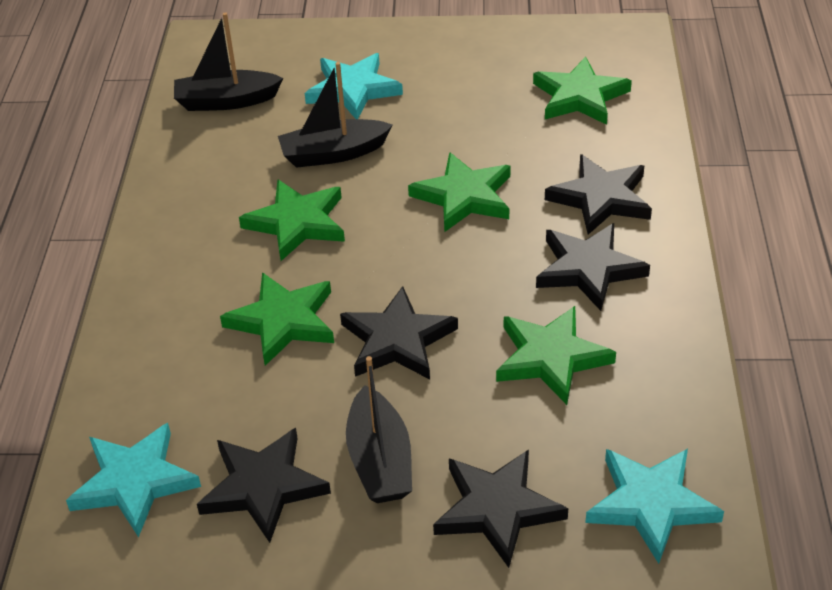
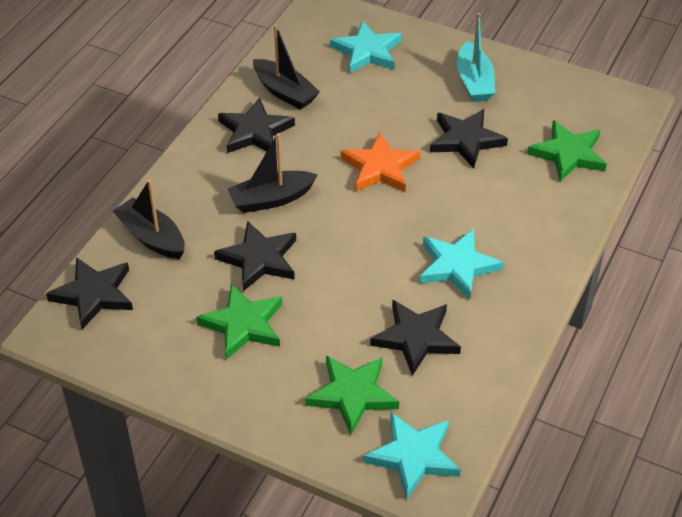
green star: 5 -> 3
orange star: 0 -> 1
turquoise boat: 0 -> 1

